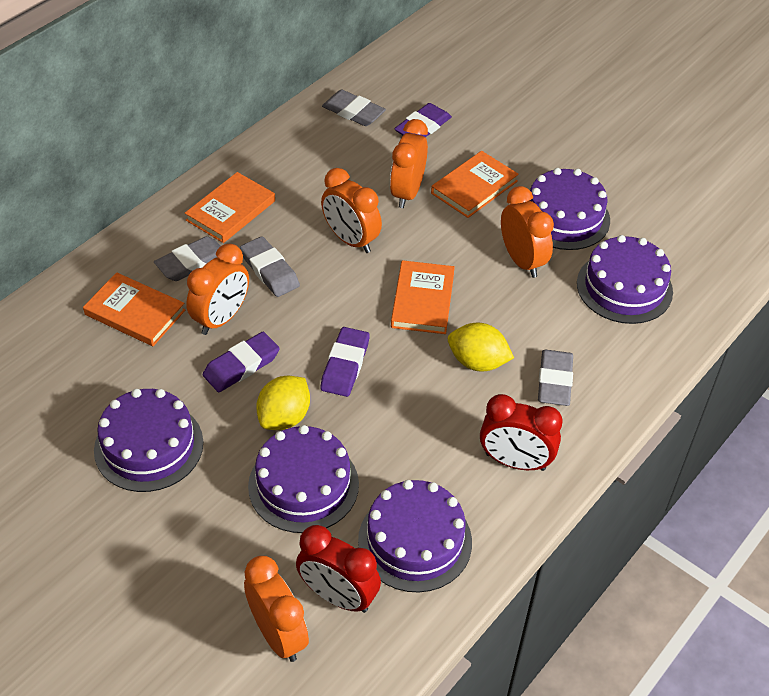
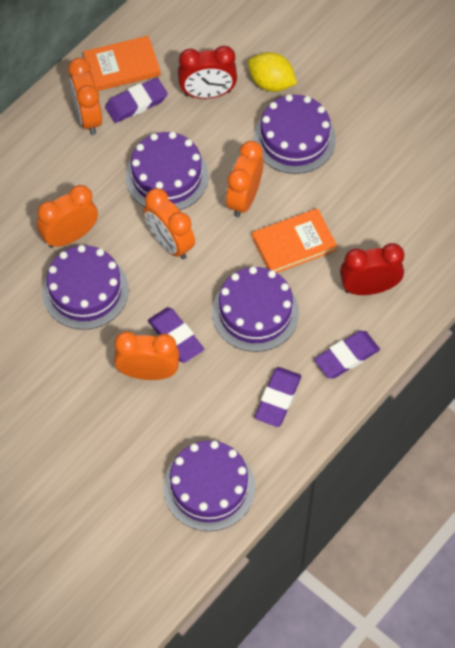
grey eraser: 4 -> 0
orange book: 4 -> 2
purple eraser: 3 -> 4
yellow lemon: 2 -> 1

